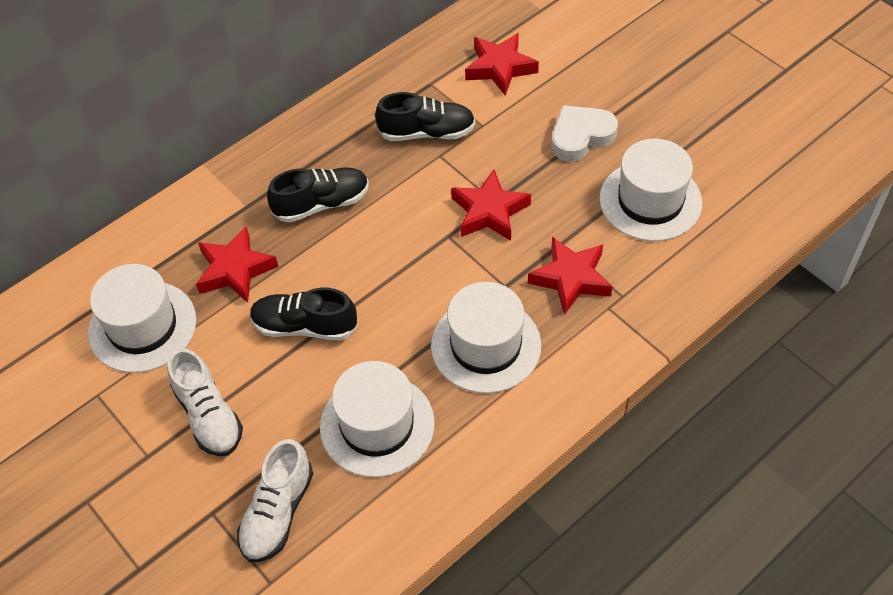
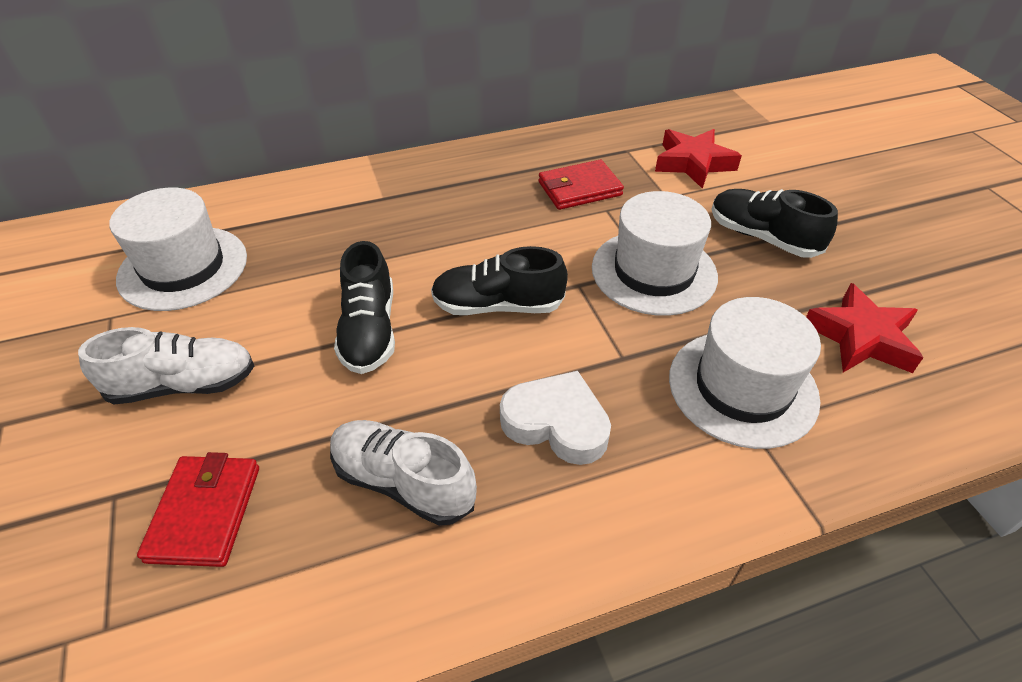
red star: 4 -> 2
red wallet: 0 -> 2
white hat: 4 -> 3

